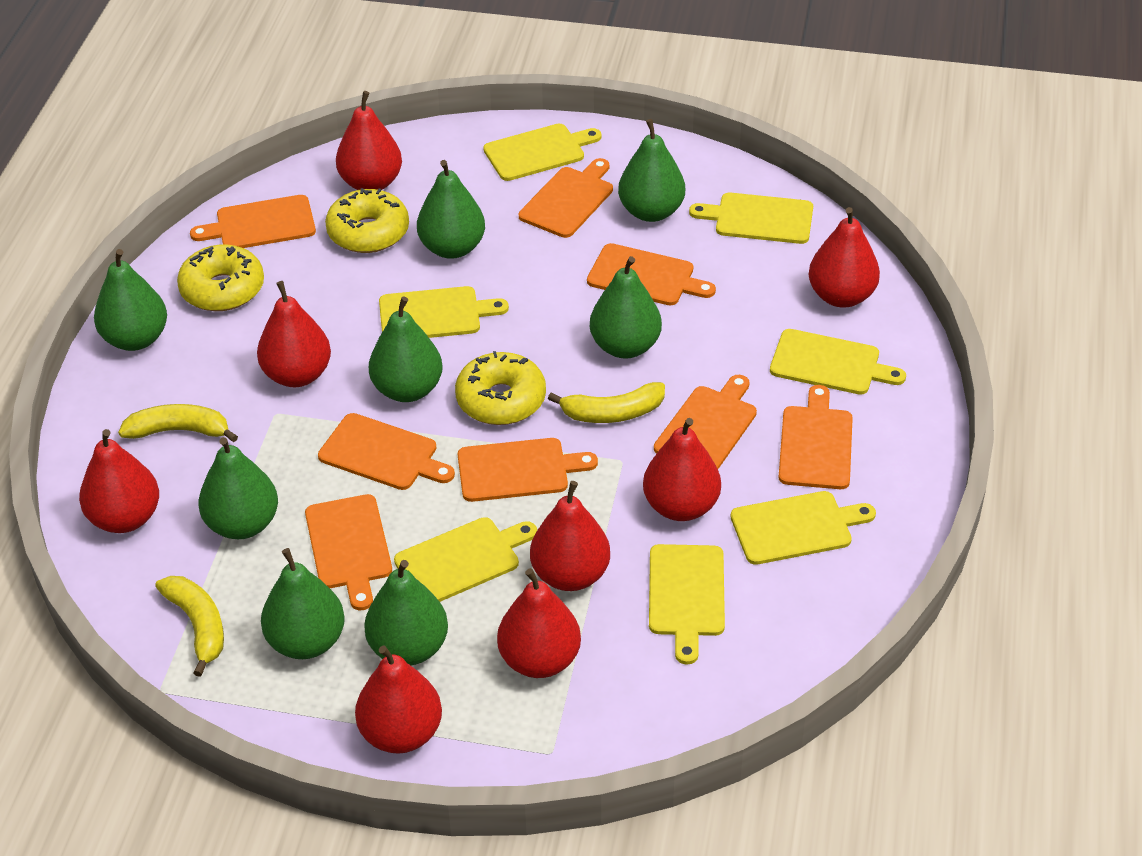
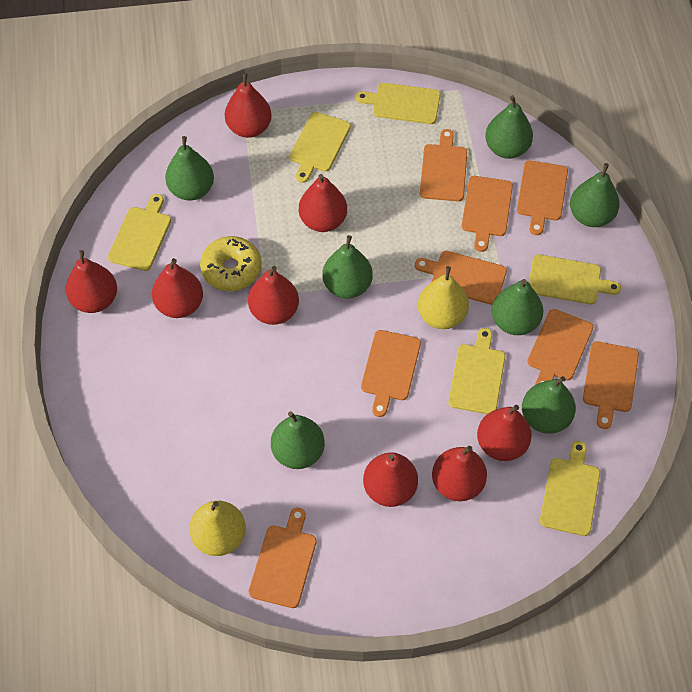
green pear: 8 -> 7
yellow banana: 3 -> 0
yellow cutting board: 7 -> 6
yellow donut: 3 -> 1
yellow pear: 0 -> 2

